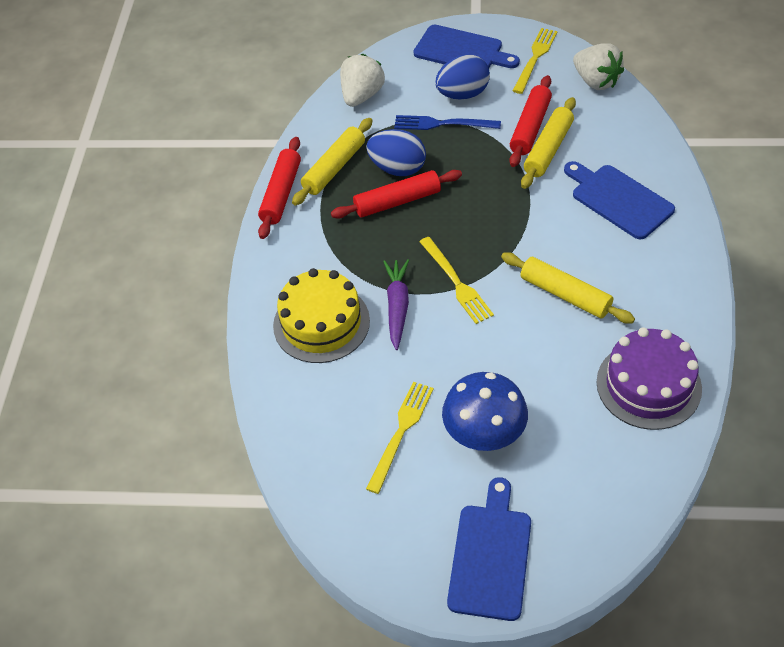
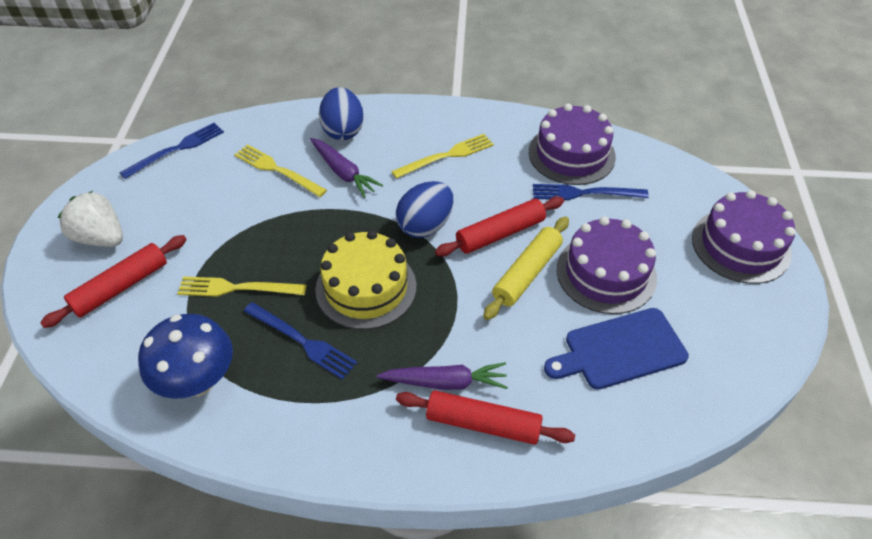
blue cutting board: 3 -> 1
blue fork: 1 -> 3
purple cake: 1 -> 3
purple carrot: 1 -> 2
white strawberry: 2 -> 1
yellow rolling pin: 3 -> 1

